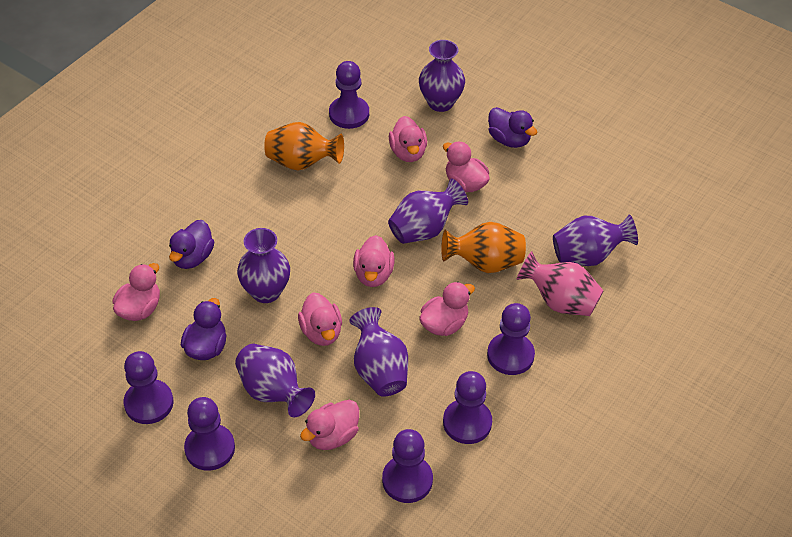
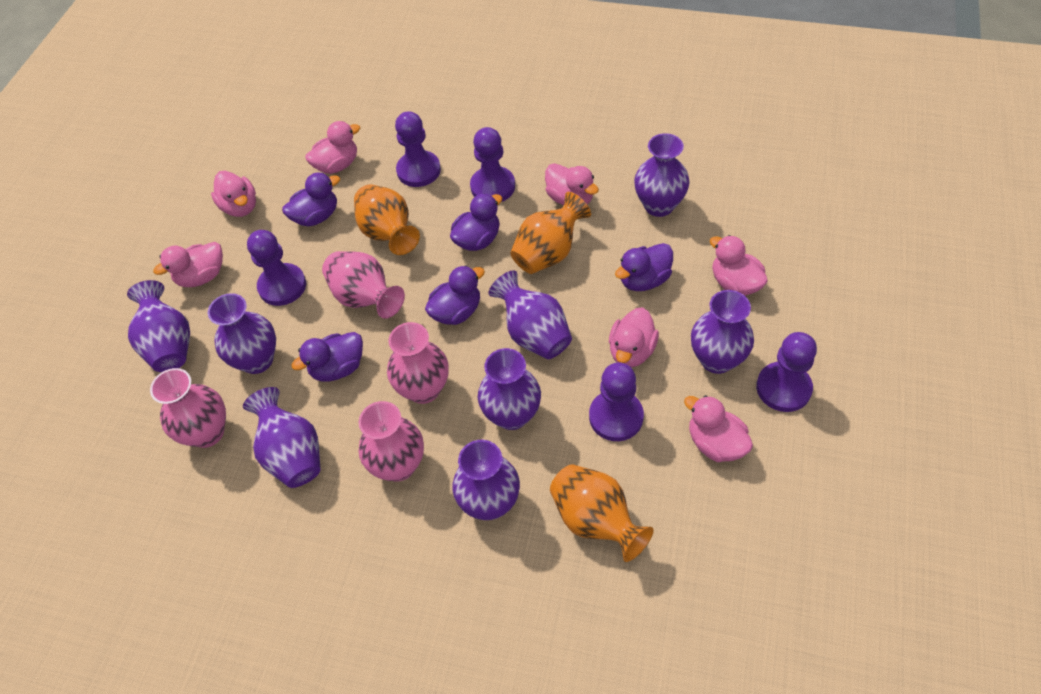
orange vase: 2 -> 3
pink vase: 1 -> 4
purple duck: 3 -> 5
purple pawn: 6 -> 5
purple vase: 6 -> 8

